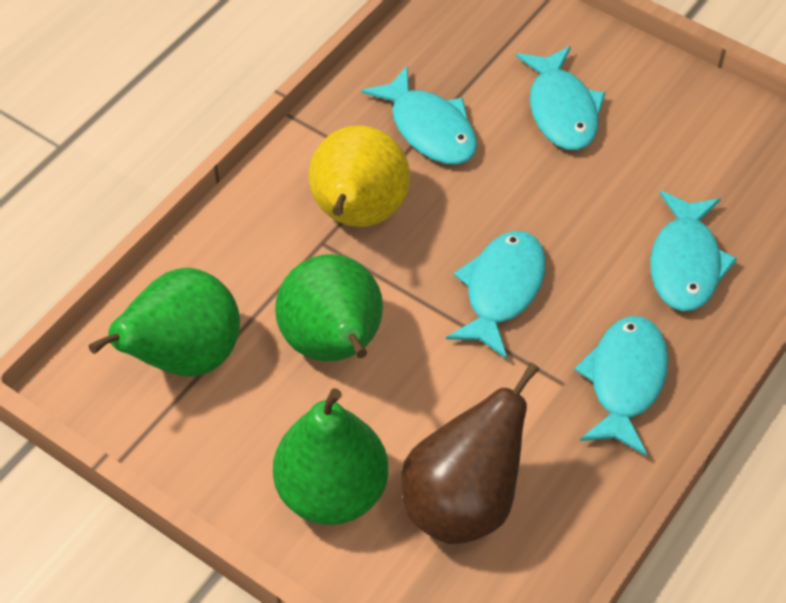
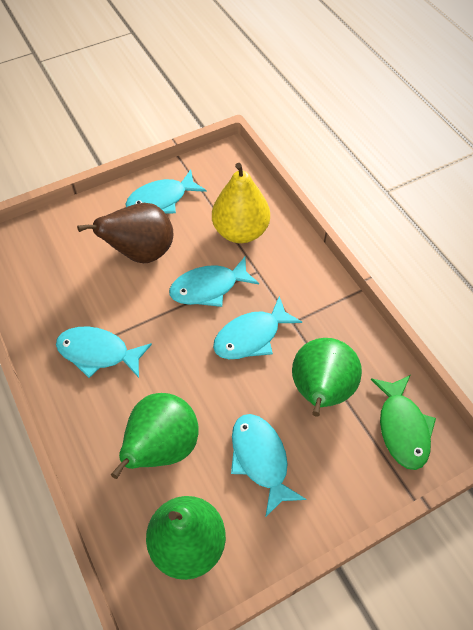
green fish: 0 -> 1

